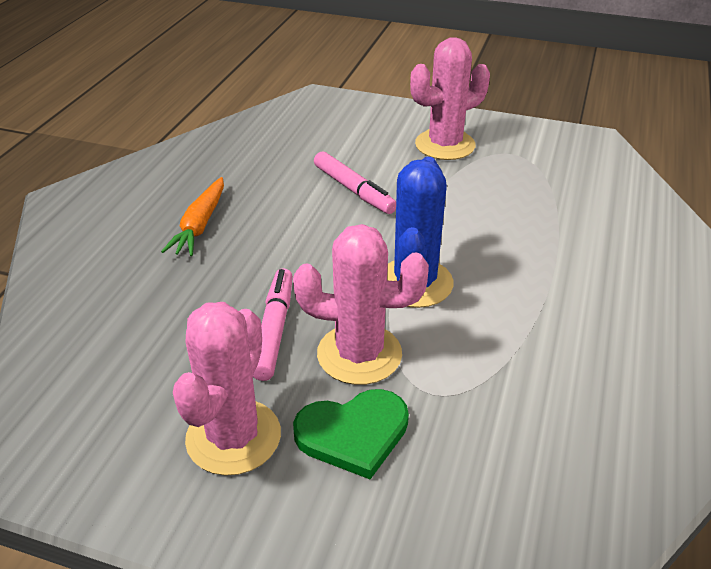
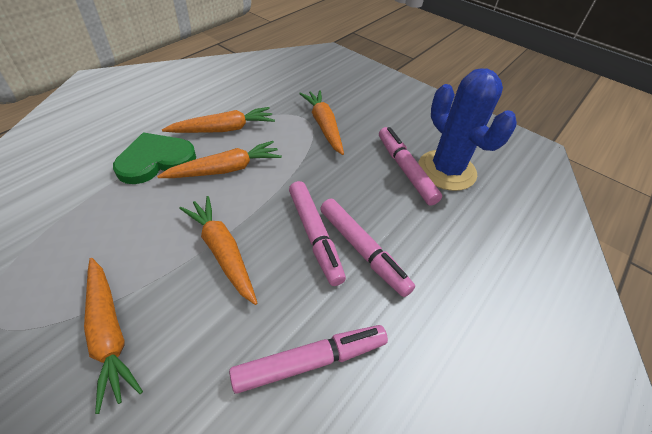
orange carrot: 1 -> 5
pink cactus: 3 -> 0
pink marker: 2 -> 4

